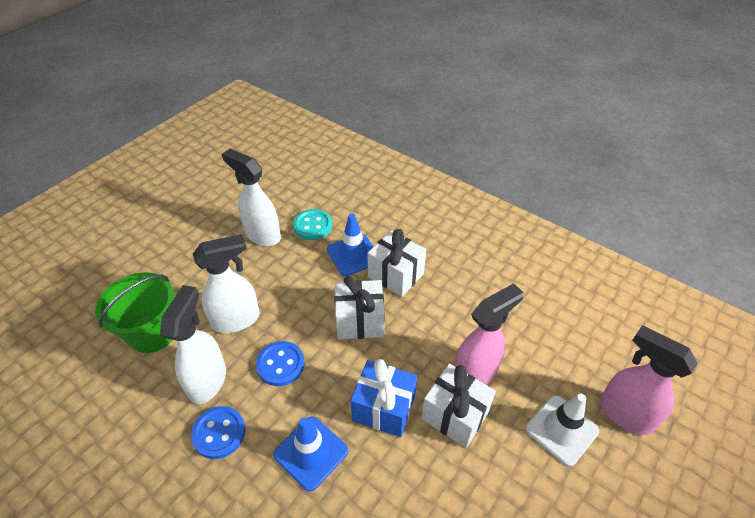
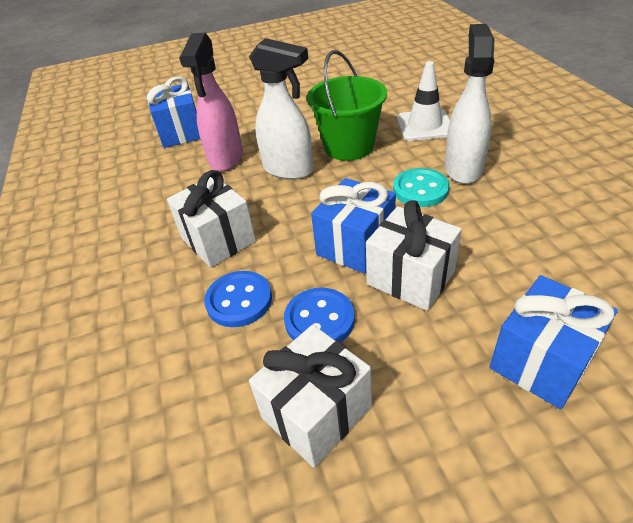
blue gift: 1 -> 3
blue traffic cone: 2 -> 0
pink spray bottle: 2 -> 1
white spray bottle: 3 -> 2

